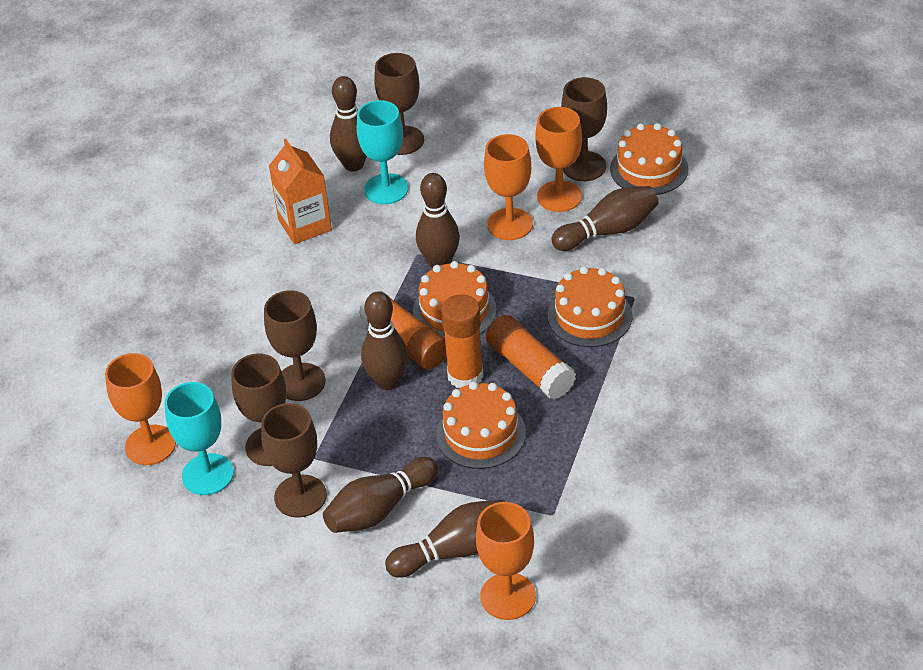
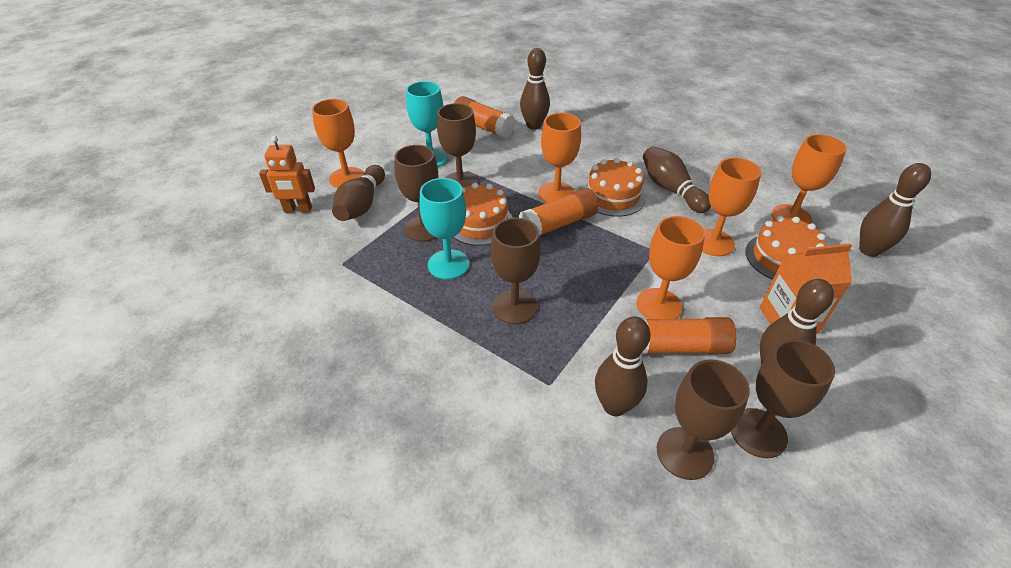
orange cake: 4 -> 3
orange goblet: 4 -> 5
orange robot: 0 -> 1

